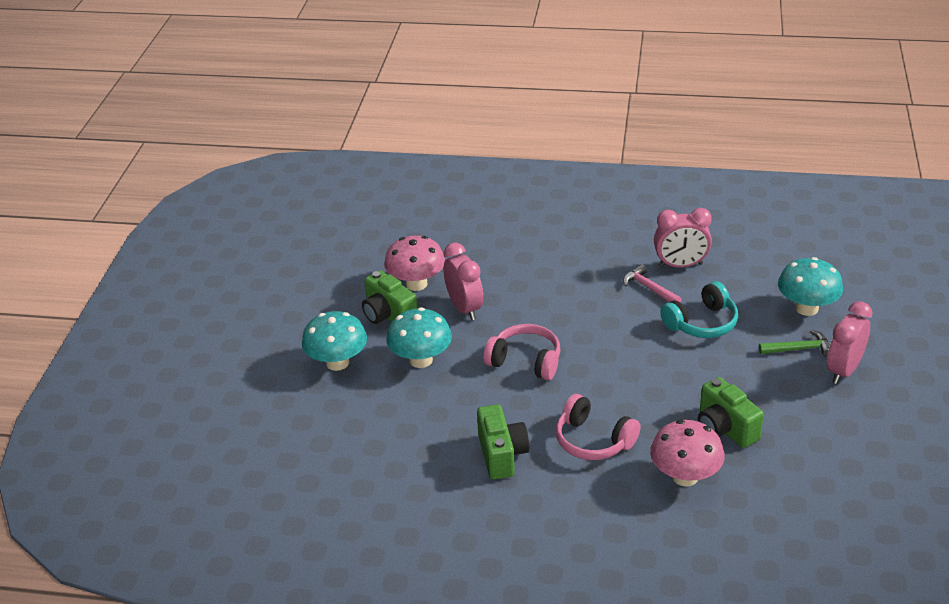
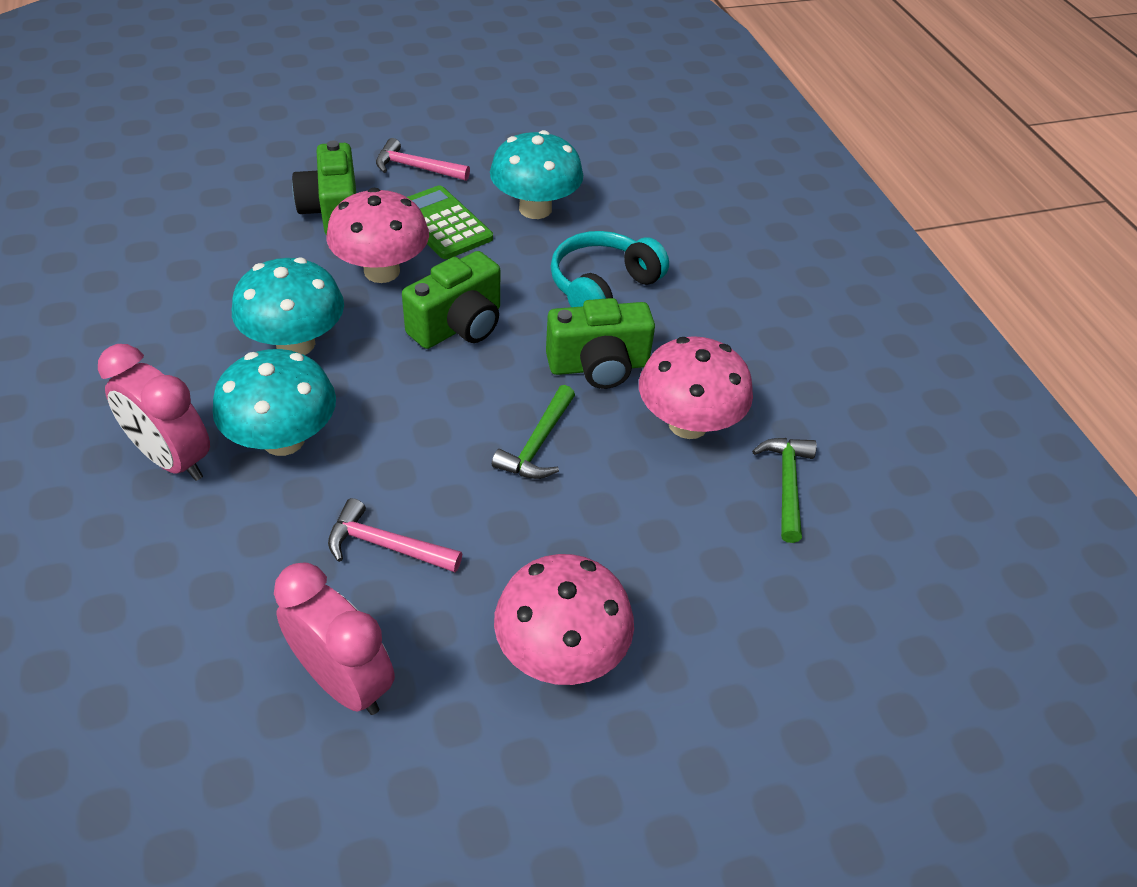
green calculator: 0 -> 1
green hammer: 1 -> 2
pink clock: 3 -> 2
pink hammer: 1 -> 2
pink headphones: 2 -> 0
pink mushroom: 2 -> 3

